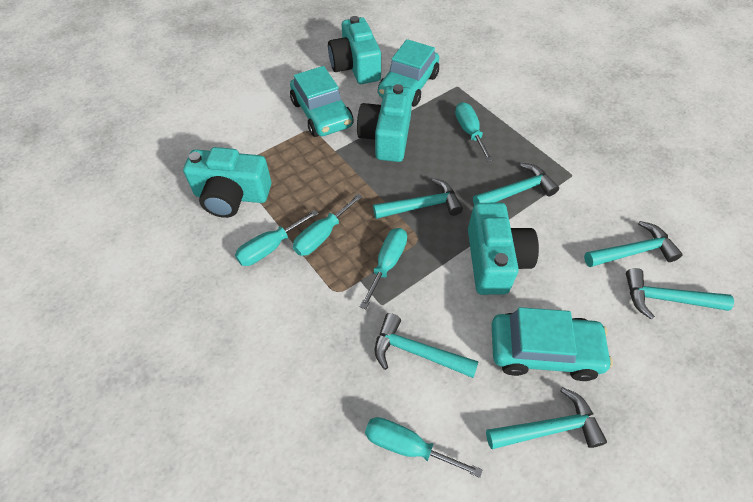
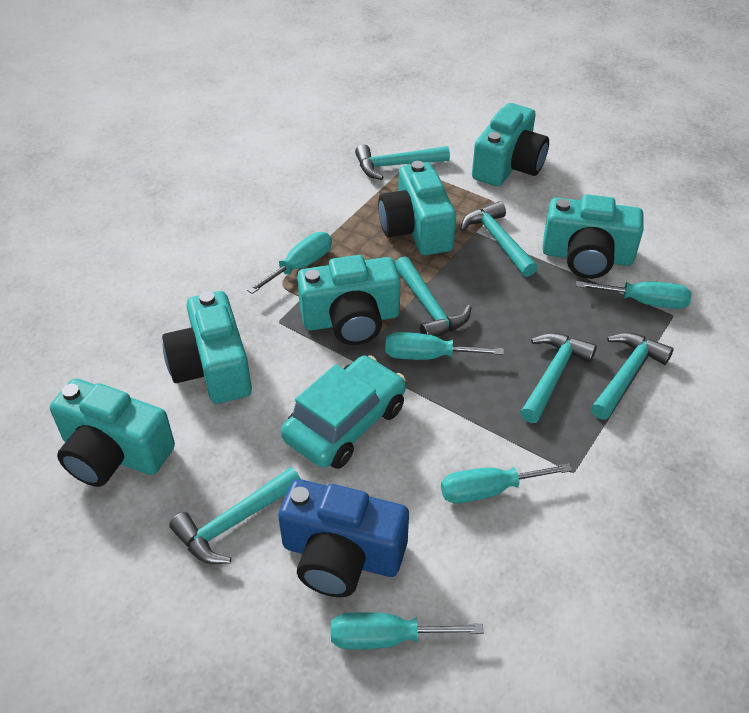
blue camera: 0 -> 1
turquoise camera: 4 -> 6
turquoise car: 3 -> 1

